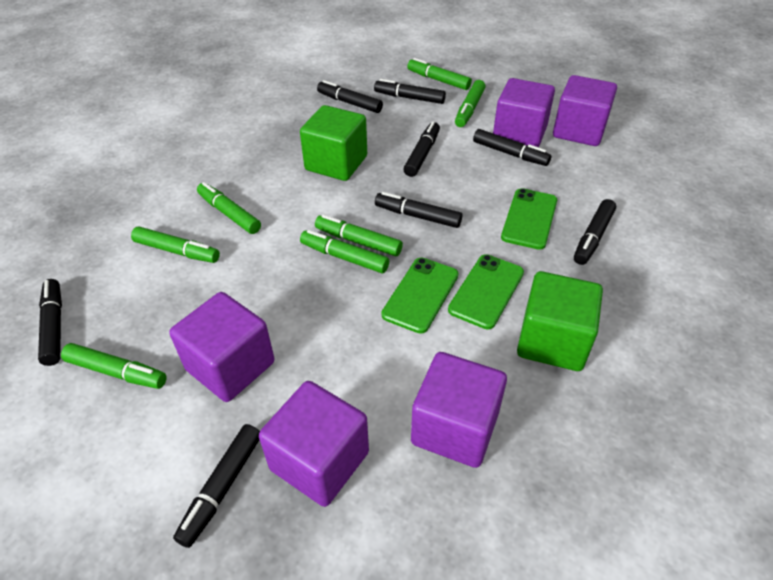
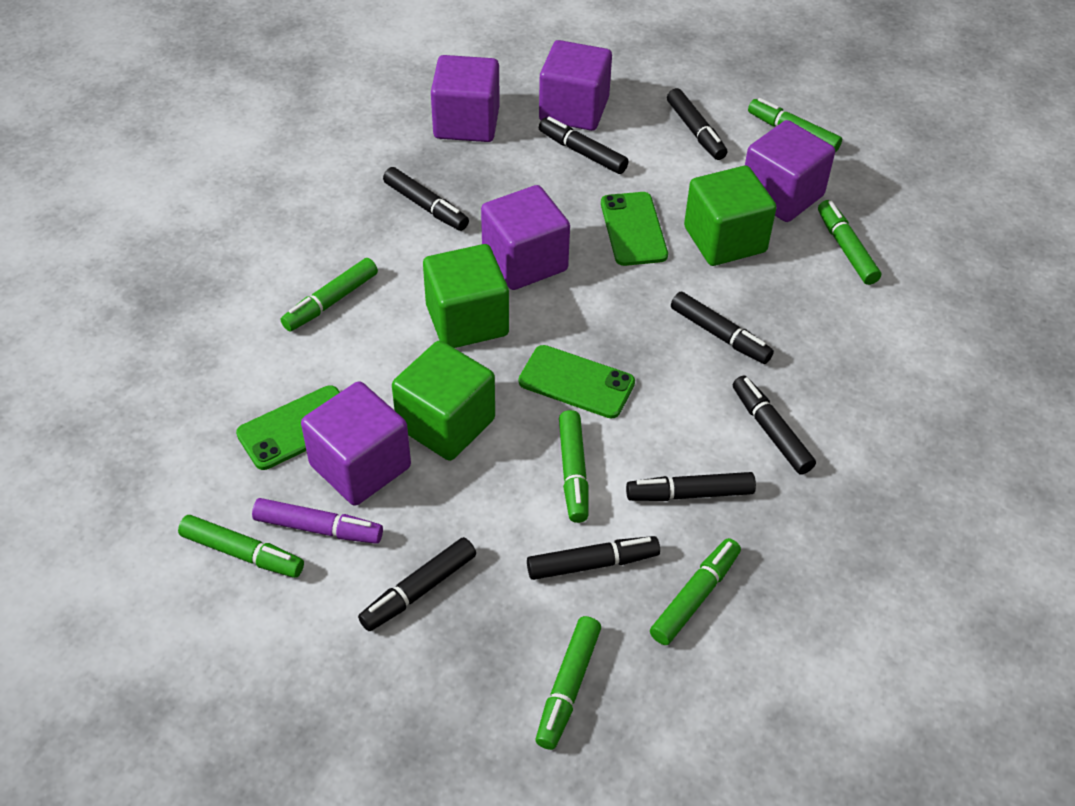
green cube: 2 -> 3
purple marker: 0 -> 1

